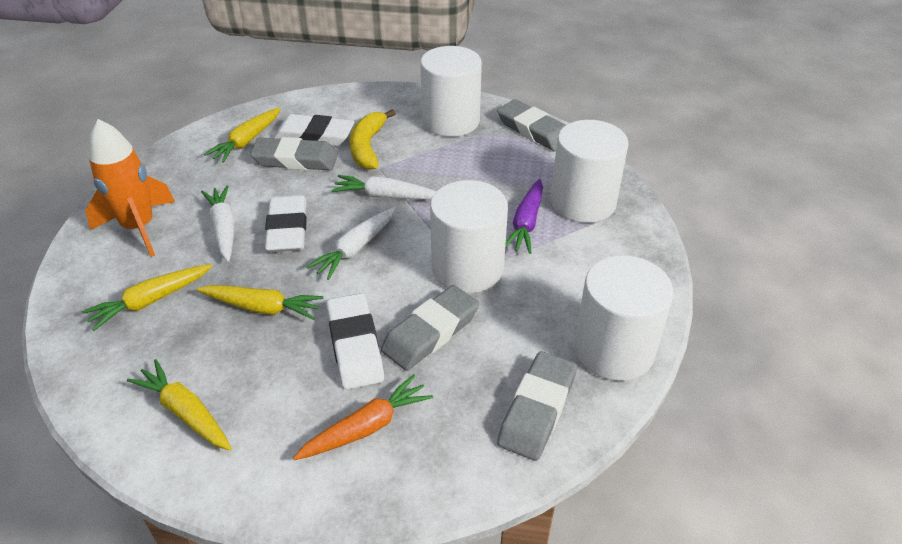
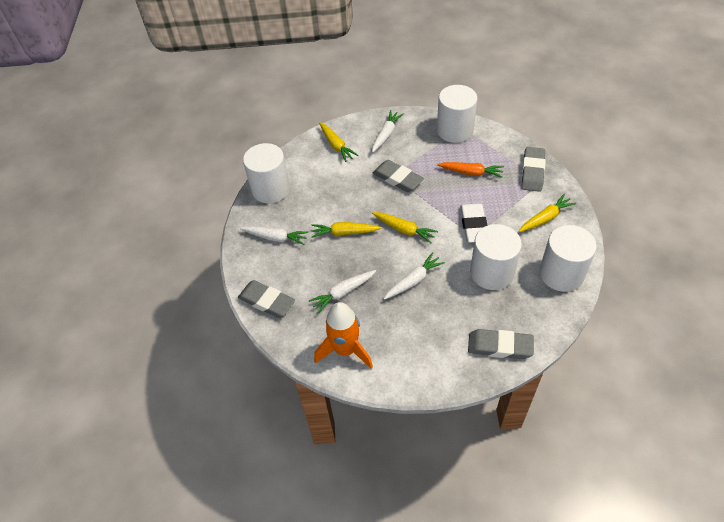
purple carrot: 1 -> 0
white carrot: 3 -> 4
white eraser: 3 -> 1
yellow banana: 1 -> 0

